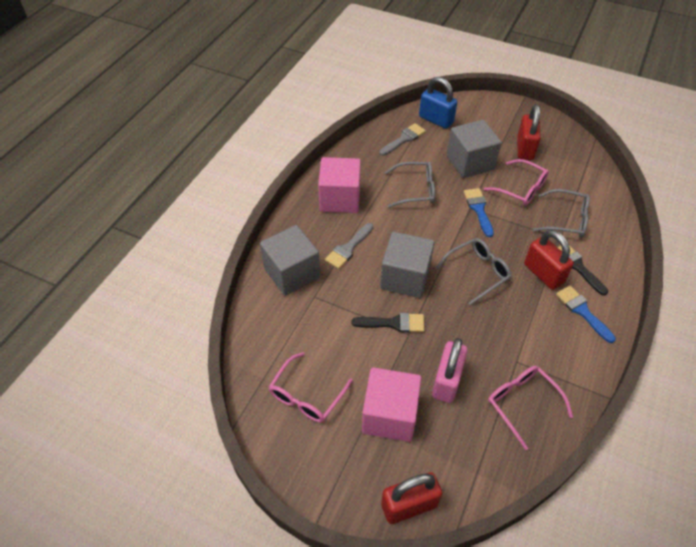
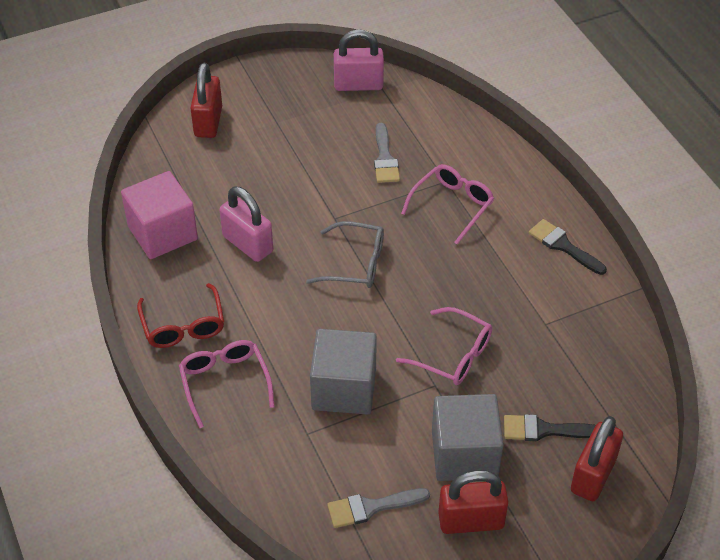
blue brush: 2 -> 0
blue padlock: 1 -> 0
grey cube: 3 -> 2
grey glasses: 3 -> 1
pink cube: 2 -> 1
pink padlock: 1 -> 2
red glasses: 0 -> 1

